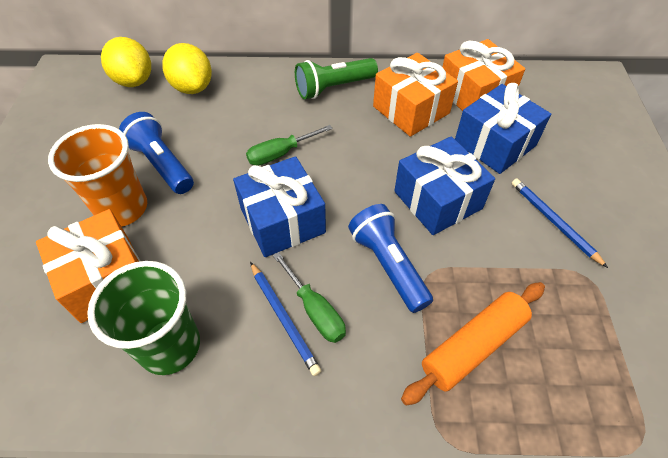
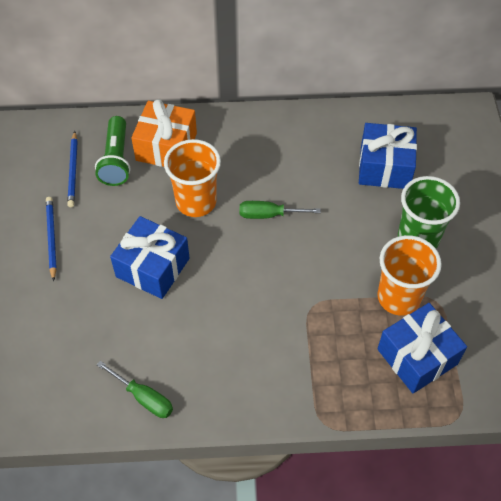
blue flashlight: 2 -> 0
orange cup: 1 -> 2
orange gift: 3 -> 1
orange rolling pin: 1 -> 0
yellow lemon: 2 -> 0

